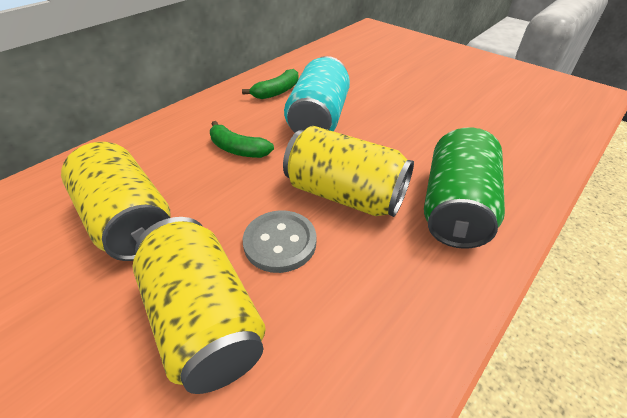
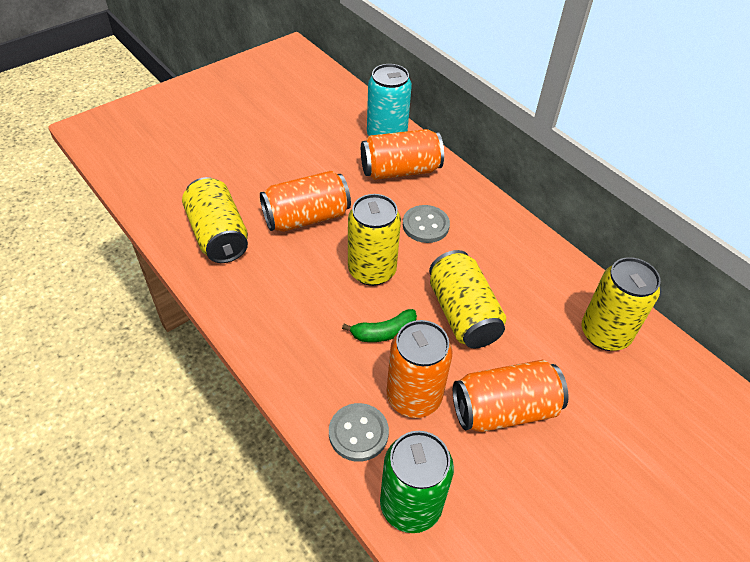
green banana: 2 -> 1
grey button: 1 -> 2
orange can: 0 -> 4
yellow can: 3 -> 4

